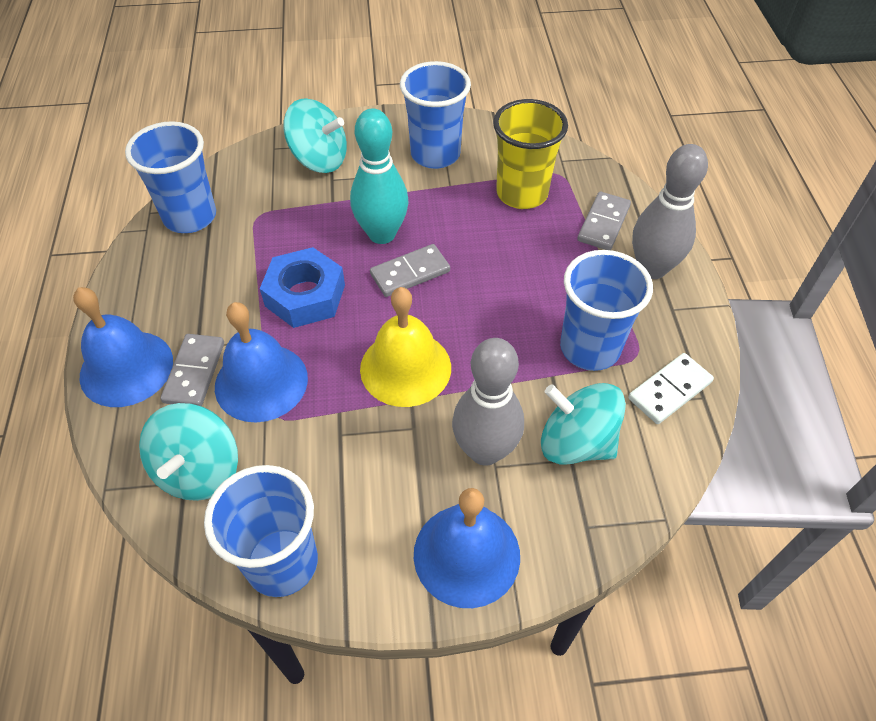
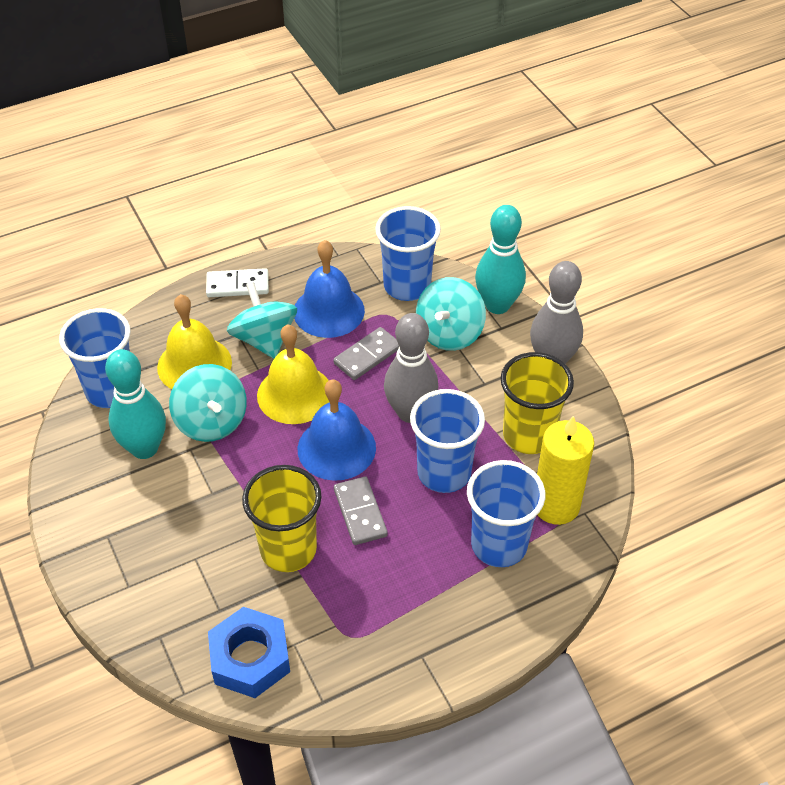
blue bell: 3 -> 2
grey domino: 3 -> 2
turquoise bowling pin: 1 -> 2
yellow bell: 1 -> 2
yellow candle: 0 -> 1
yellow cup: 1 -> 2

